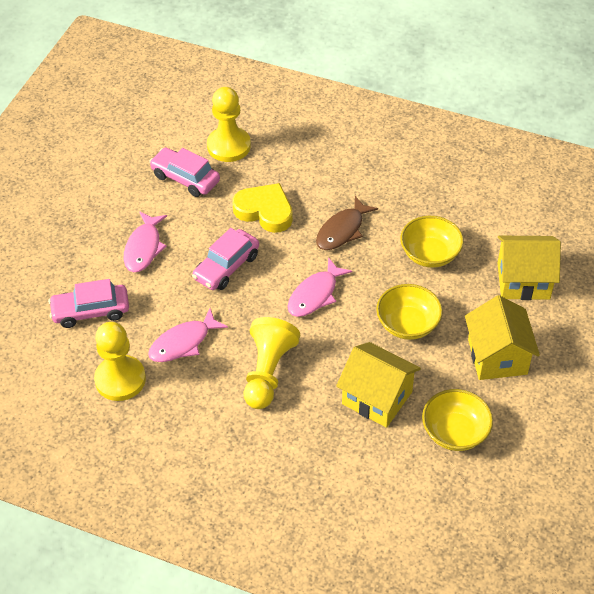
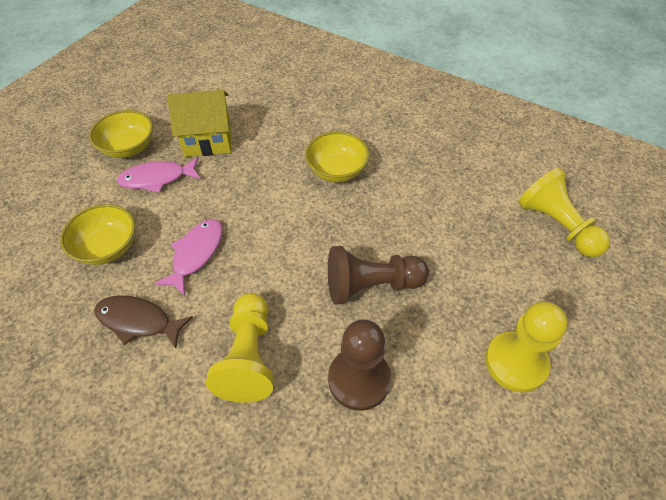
brown pawn: 0 -> 2
pink car: 3 -> 0
pink fish: 3 -> 2
yellow heart: 1 -> 0
yellow house: 3 -> 1

